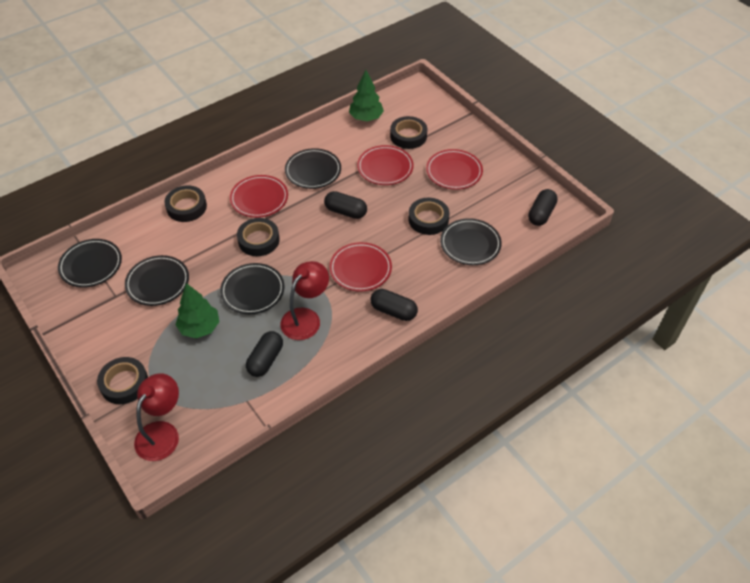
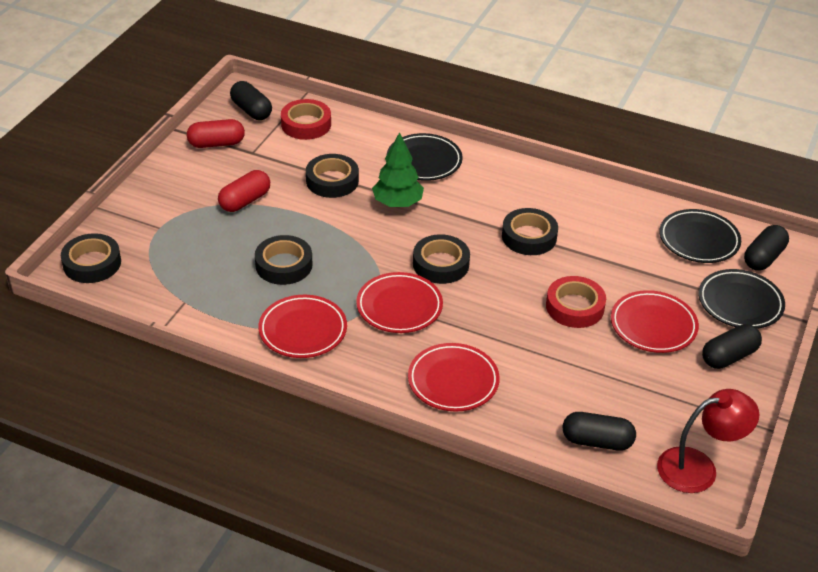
black plate: 5 -> 3
green tree: 2 -> 1
red capsule: 0 -> 2
red lamp: 2 -> 1
red tape: 0 -> 2

